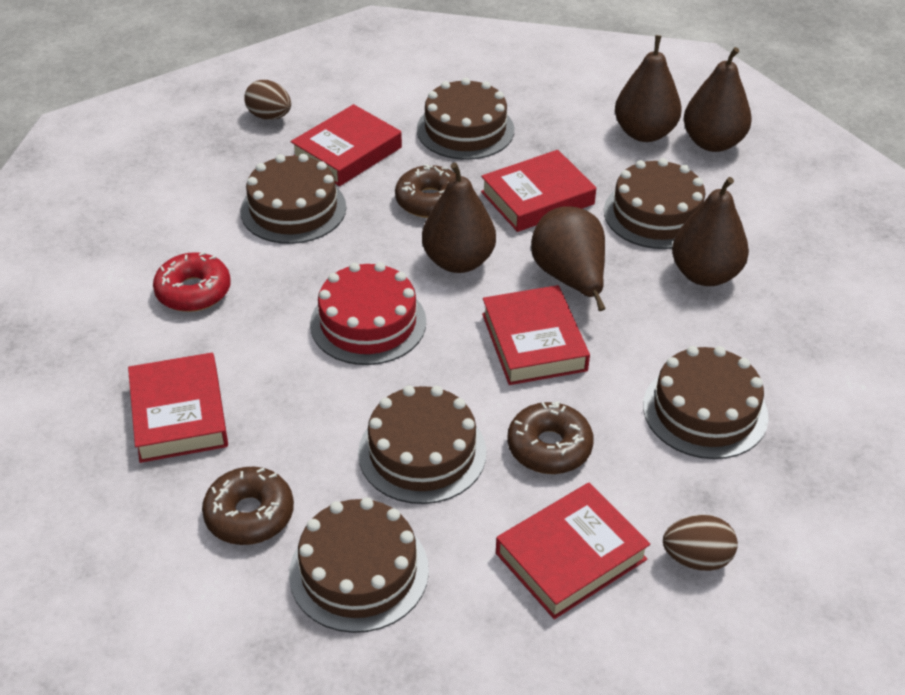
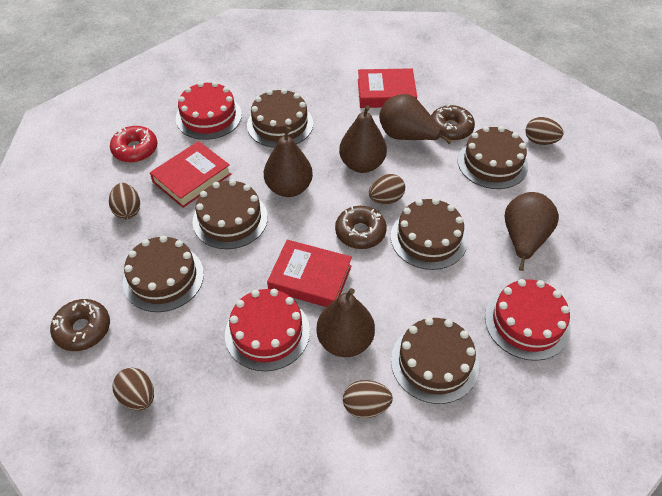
brown egg: 2 -> 5
red book: 5 -> 3
red cake: 1 -> 3

